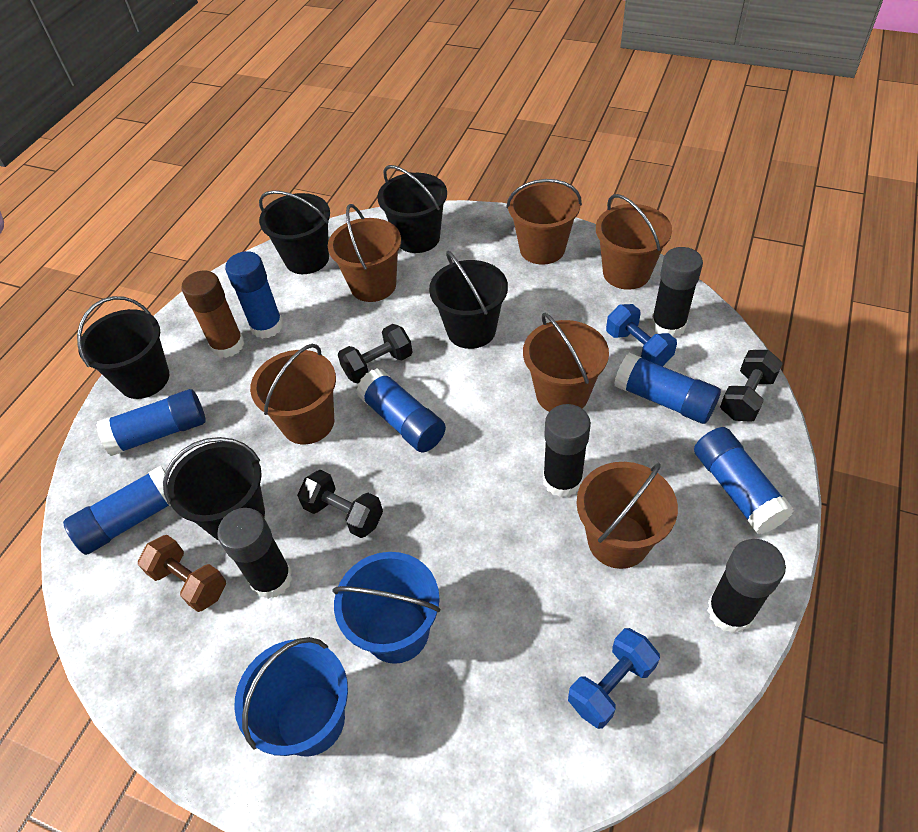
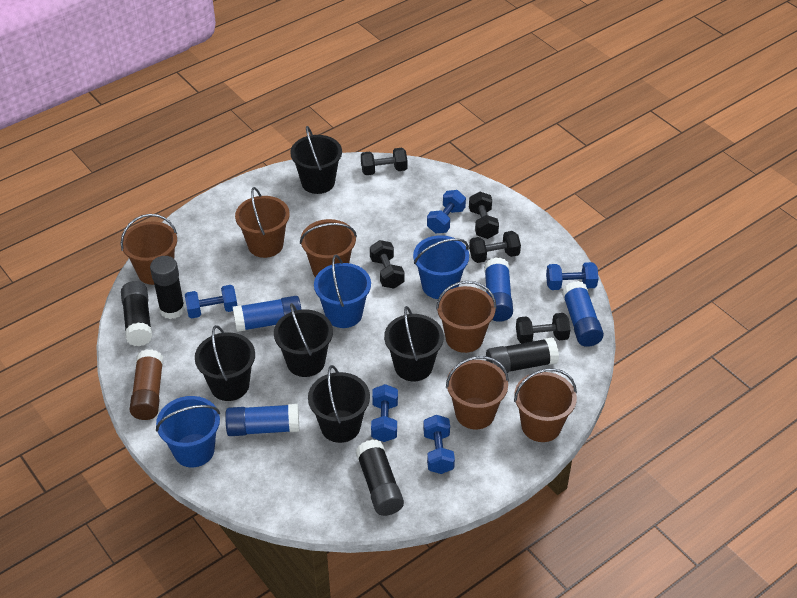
black dumbbell: 3 -> 5
blue bucket: 2 -> 3
blue dumbbell: 2 -> 5
blue glue stick: 6 -> 4
brown dumbbell: 1 -> 0

